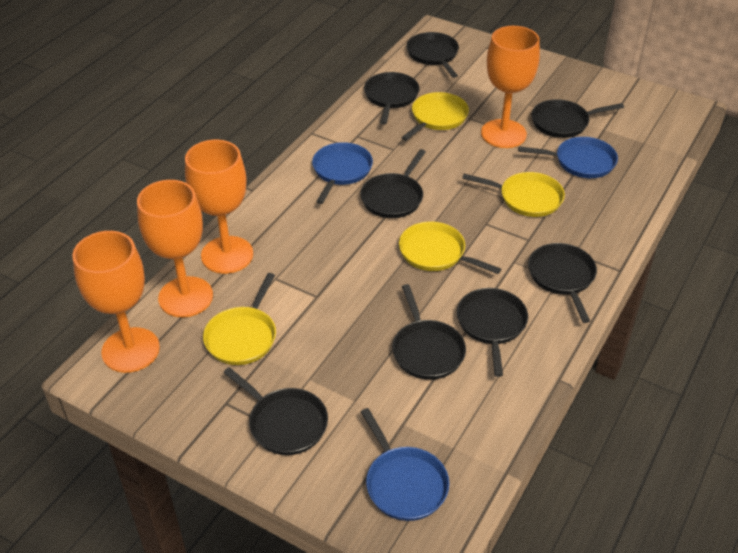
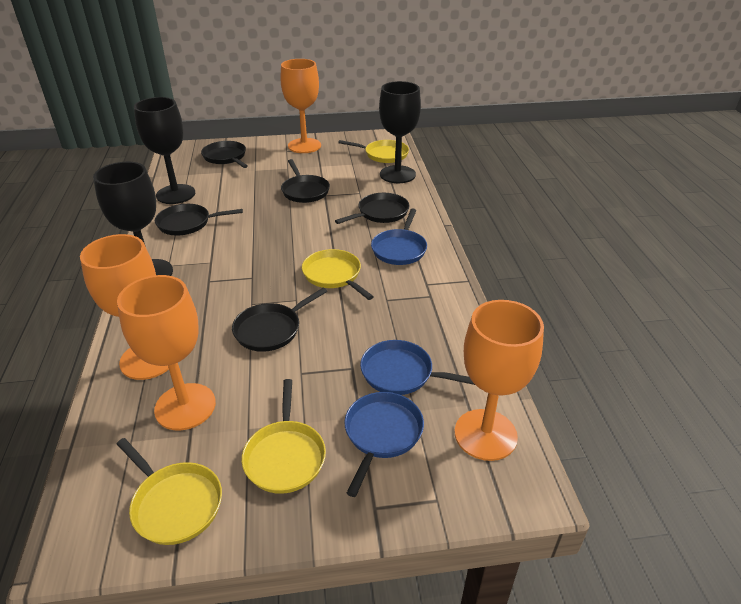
black goblet: 0 -> 3
black pan: 8 -> 5

